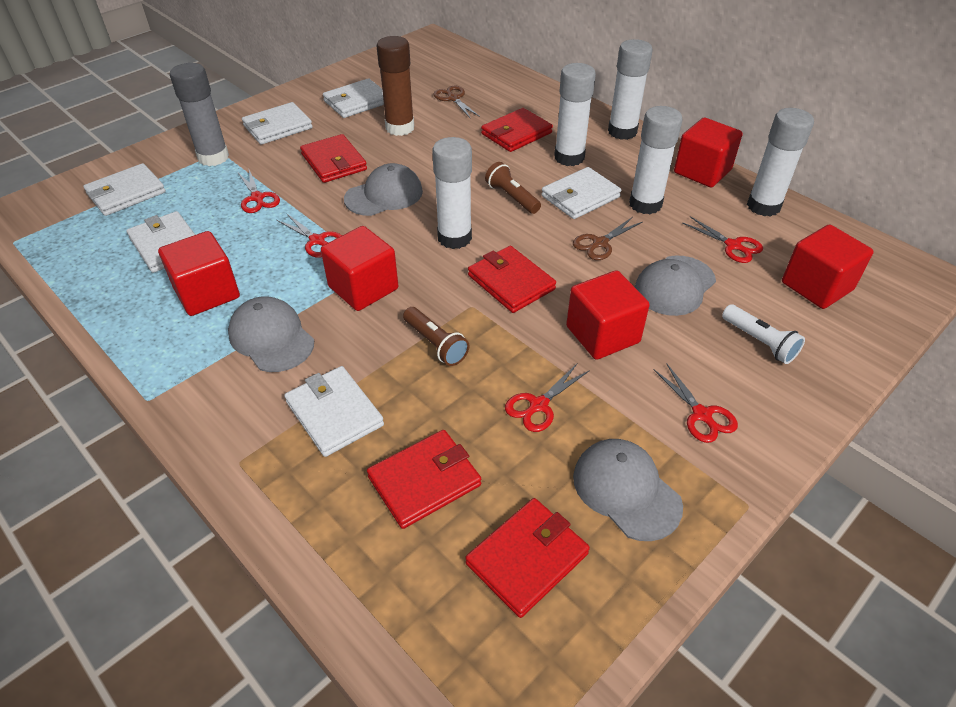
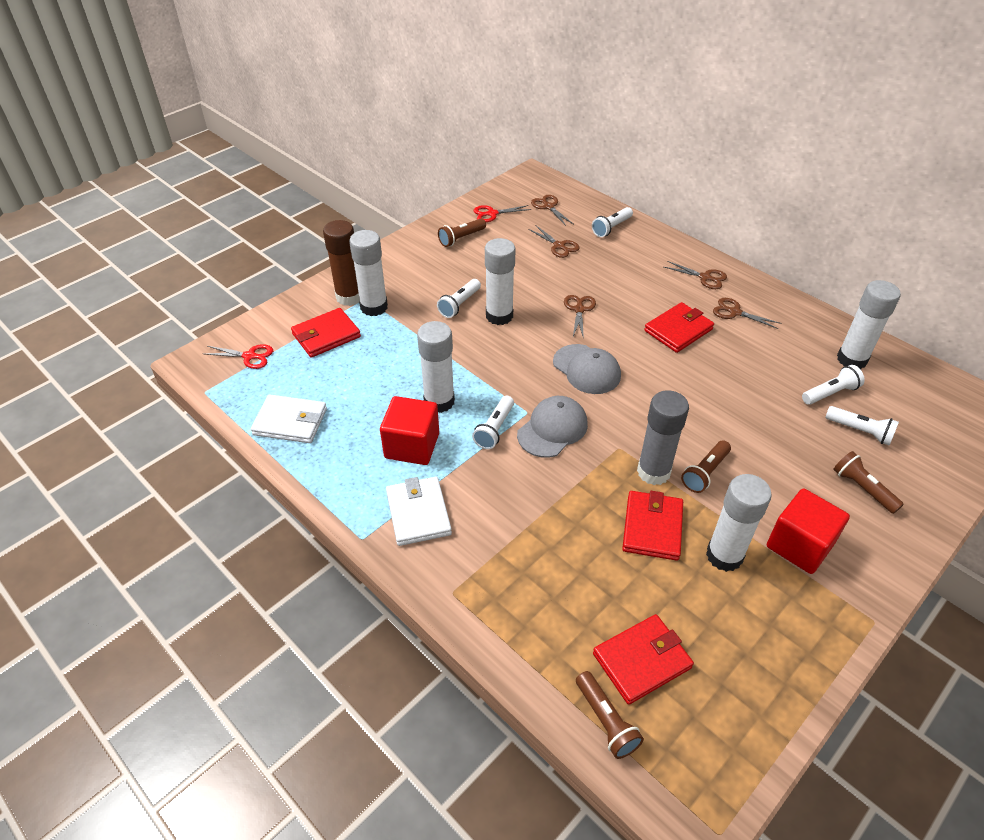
brown flashlight: 2 -> 4
brown scissors: 2 -> 5
grey cap: 4 -> 2
red cube: 5 -> 2
red scissors: 5 -> 2
red wallet: 5 -> 4
white flashlight: 1 -> 5
white wallet: 6 -> 2

